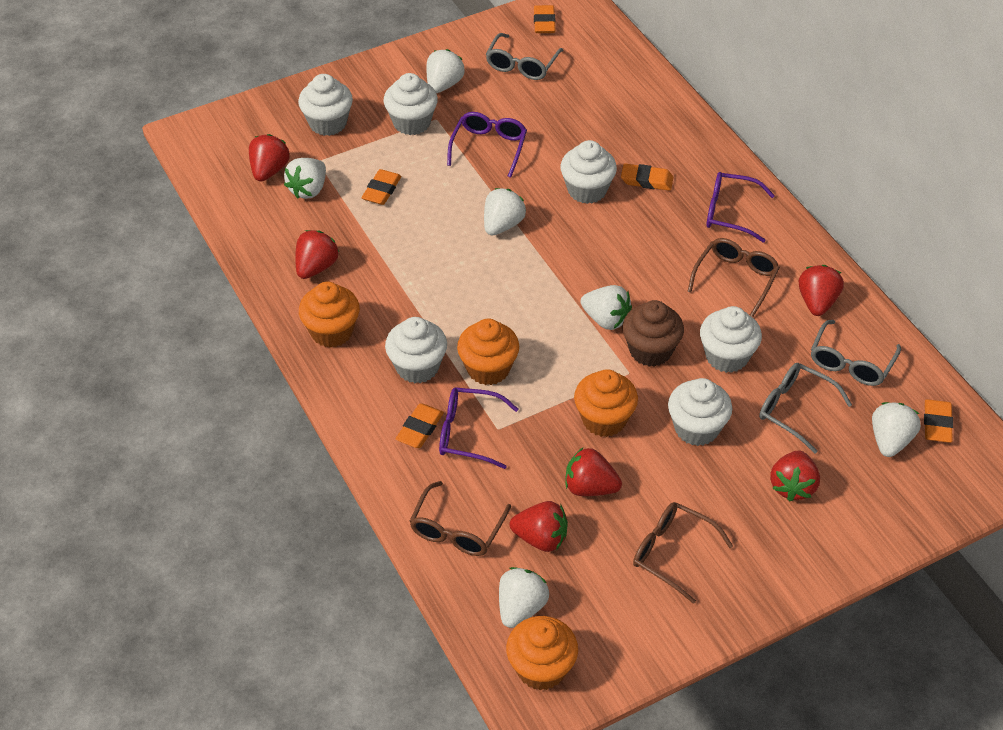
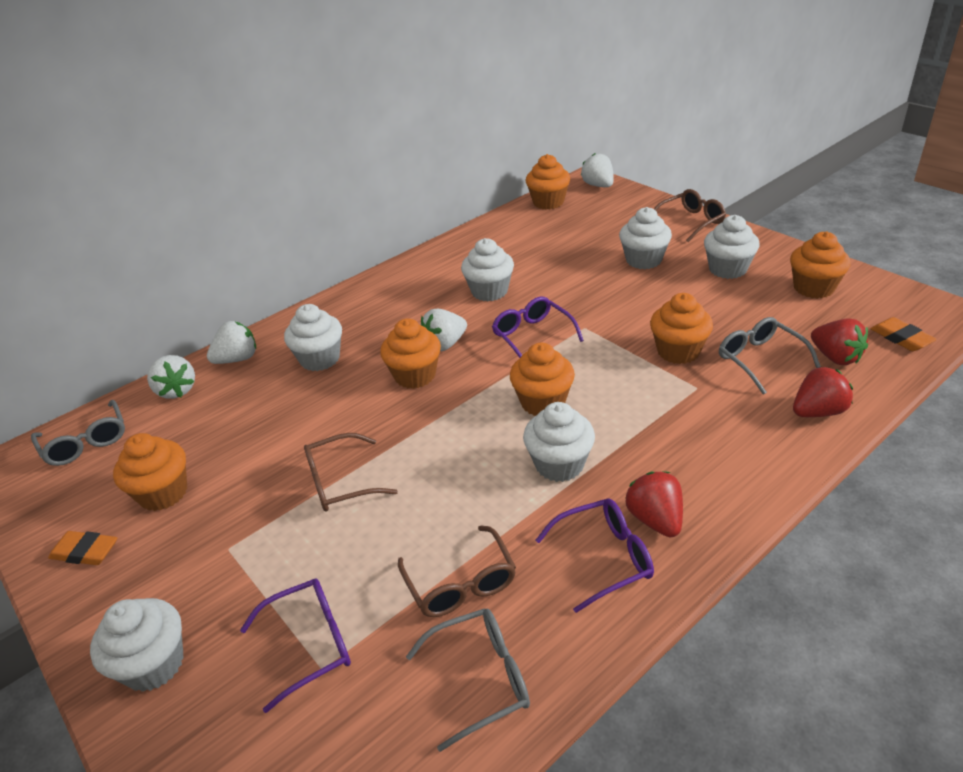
brown cupcake: 1 -> 0
orange cupcake: 4 -> 6
orange eraser: 5 -> 2
red strawberry: 6 -> 3
white strawberry: 6 -> 4

